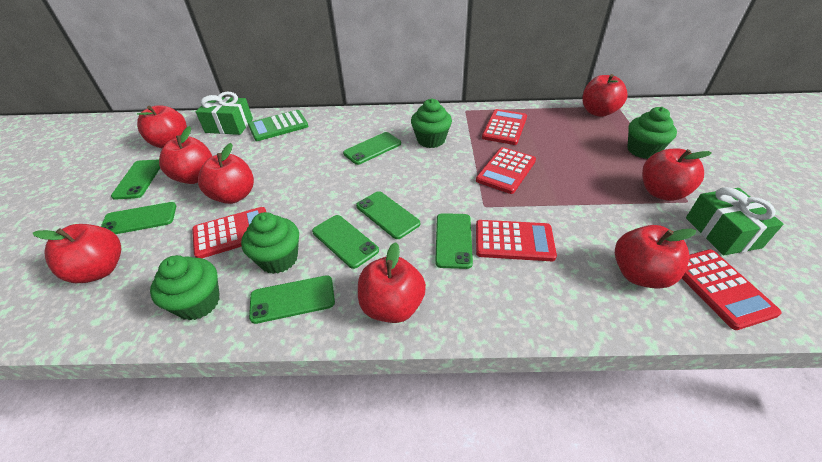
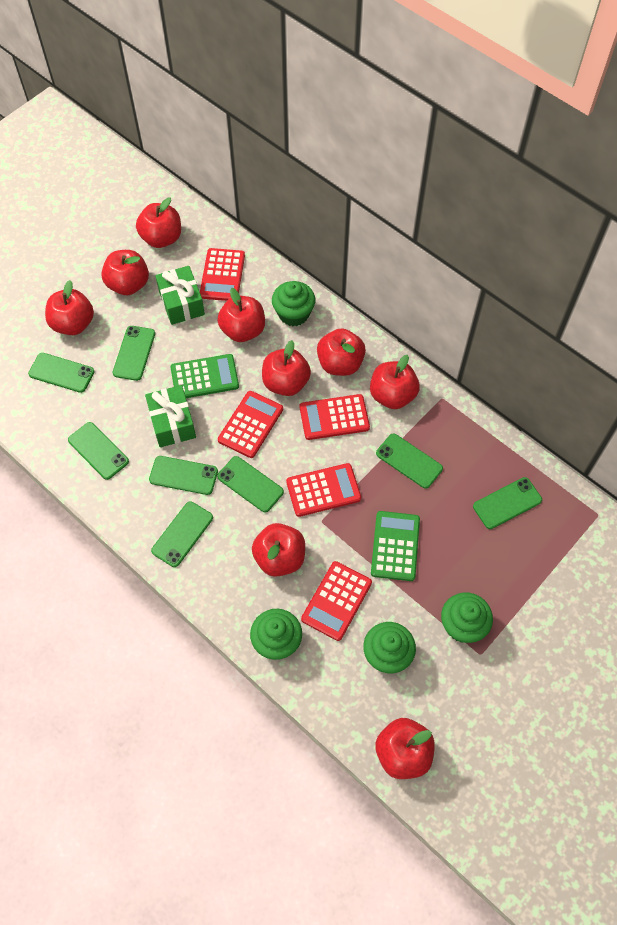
green calculator: 1 -> 2
green phone: 7 -> 8
red apple: 8 -> 9

